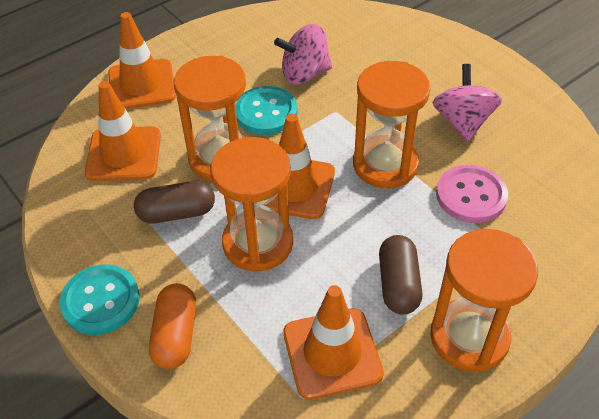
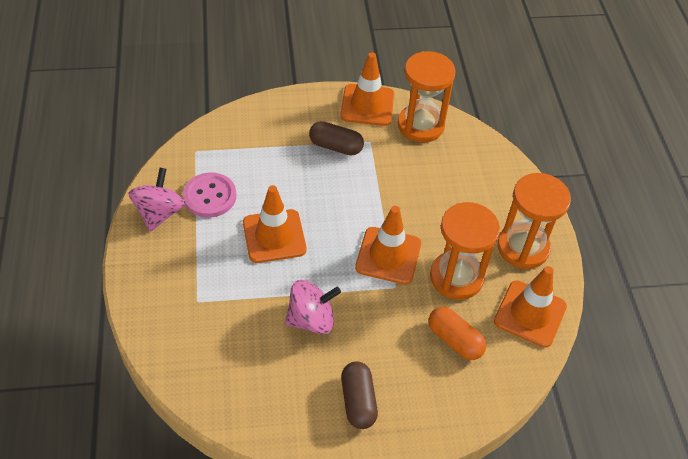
orange hourglass: 4 -> 3
turquoise button: 2 -> 0

